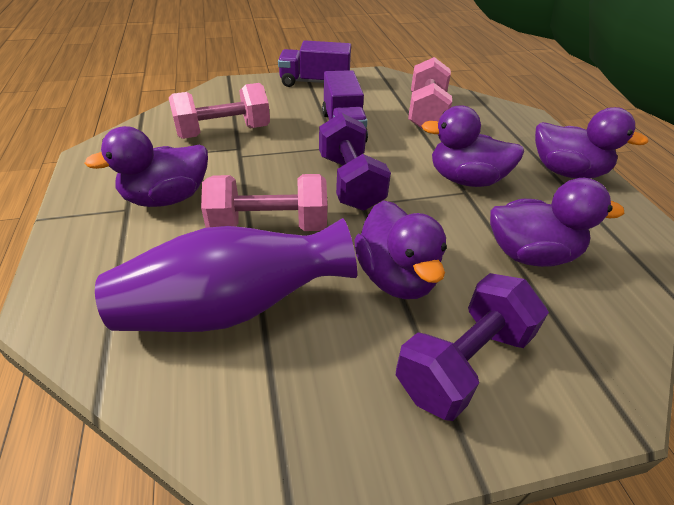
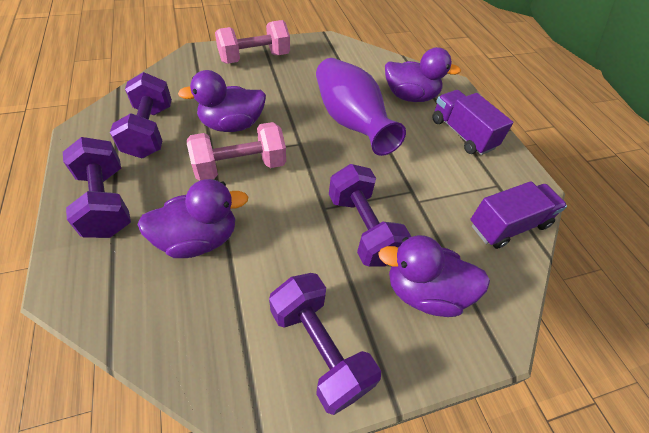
pink dumbbell: 3 -> 2
purple duck: 5 -> 4
purple dumbbell: 2 -> 4

